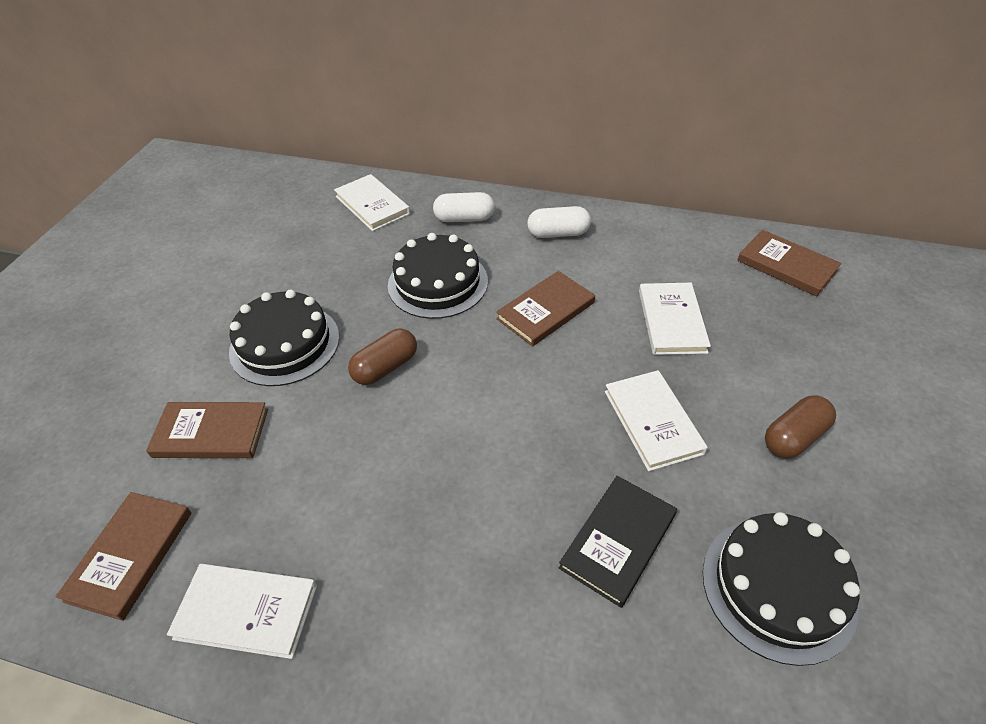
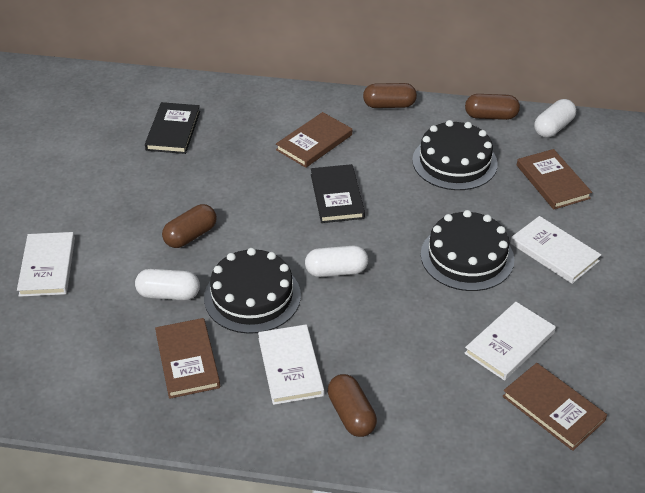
black book: 1 -> 2
brown capsule: 2 -> 4
white capsule: 2 -> 3

